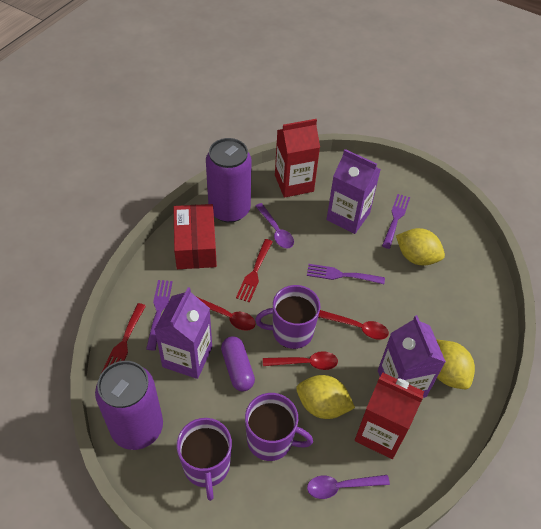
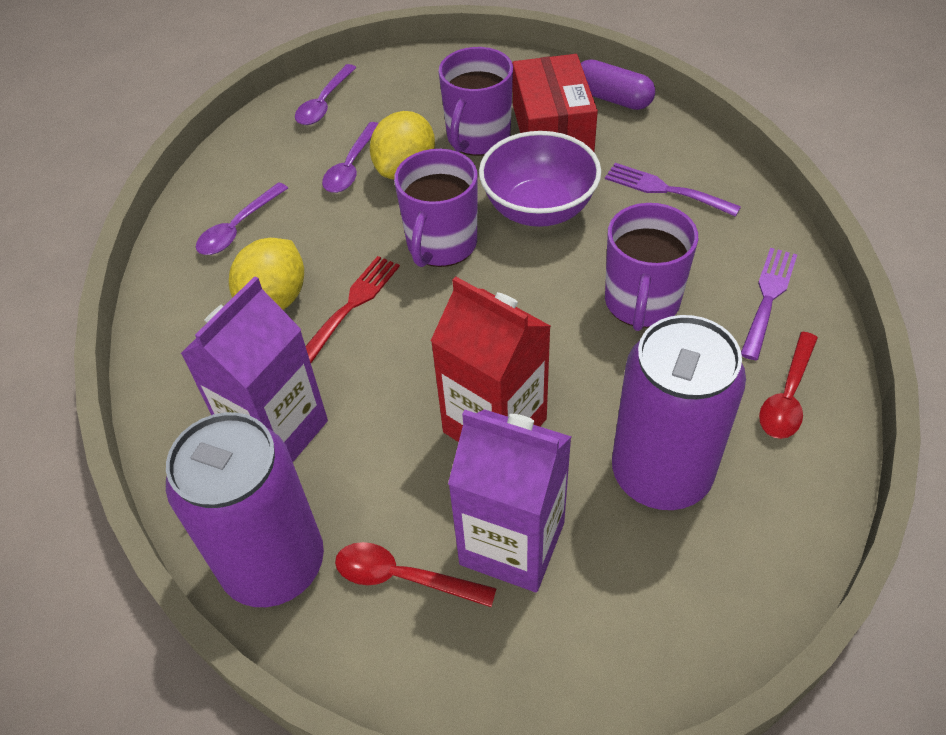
purple bowl: 0 -> 1
purple carton: 3 -> 2
purple fork: 3 -> 2
purple spoon: 2 -> 3
red carton: 2 -> 1
red fork: 2 -> 1
red spoon: 3 -> 2
yellow lemon: 3 -> 2

